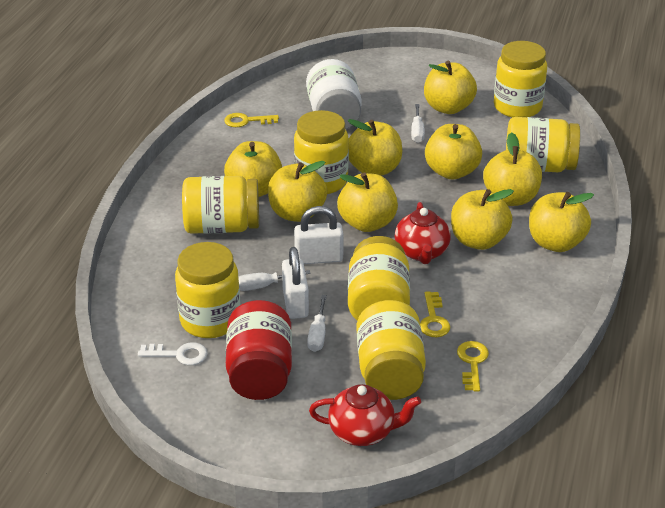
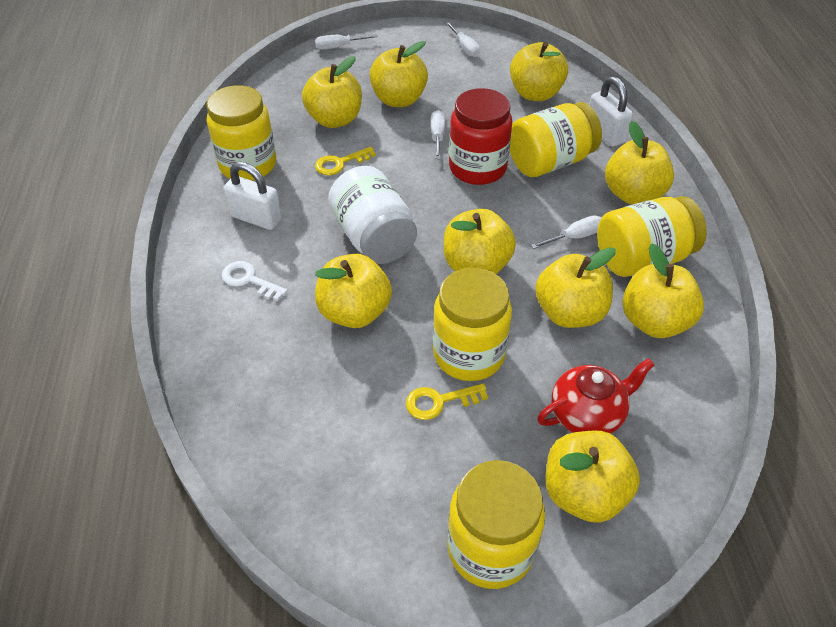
red teapot: 2 -> 1
white screwdriver: 3 -> 4
yellow jar: 7 -> 5
yellow key: 3 -> 2

